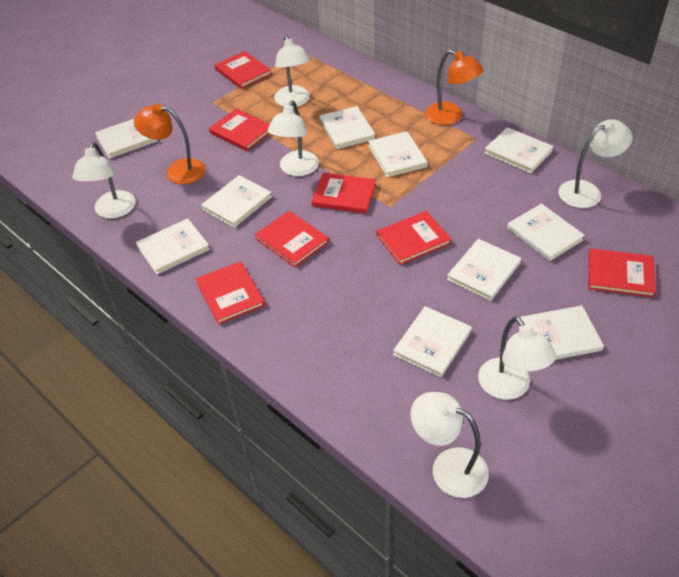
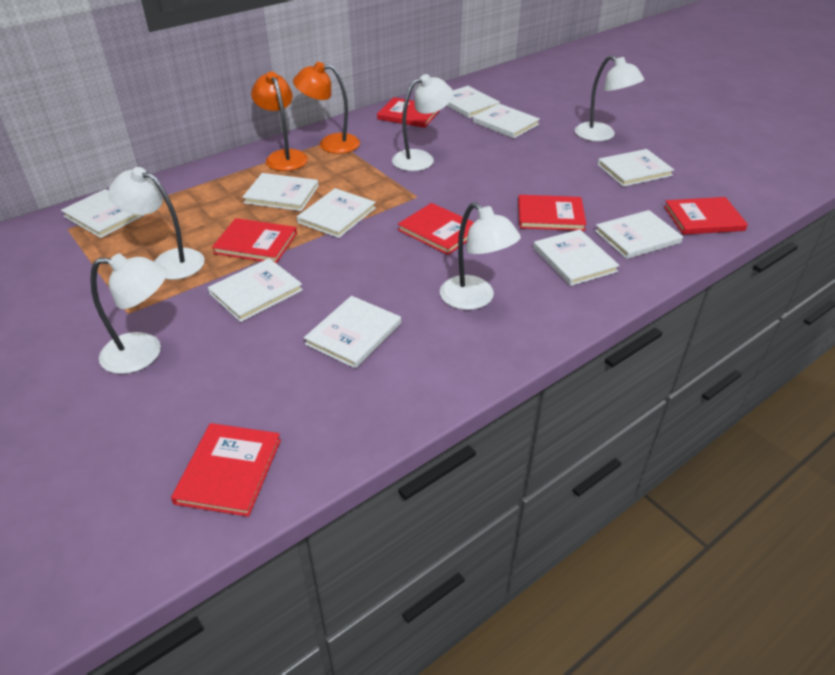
red book: 7 -> 6
white lamp: 6 -> 5

